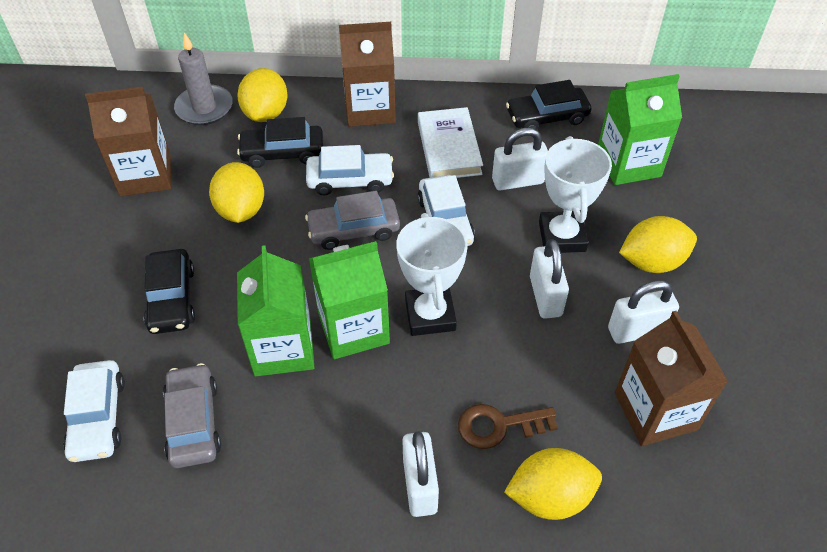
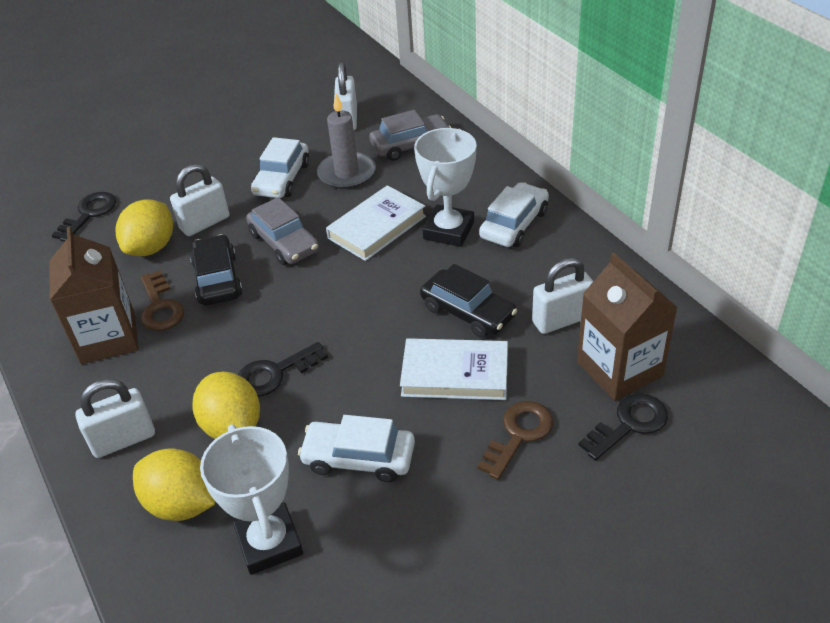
black car: 3 -> 2
black key: 0 -> 3
brown carton: 3 -> 2
brown key: 1 -> 2
green carton: 3 -> 0
white book: 1 -> 2
yellow lemon: 4 -> 3

